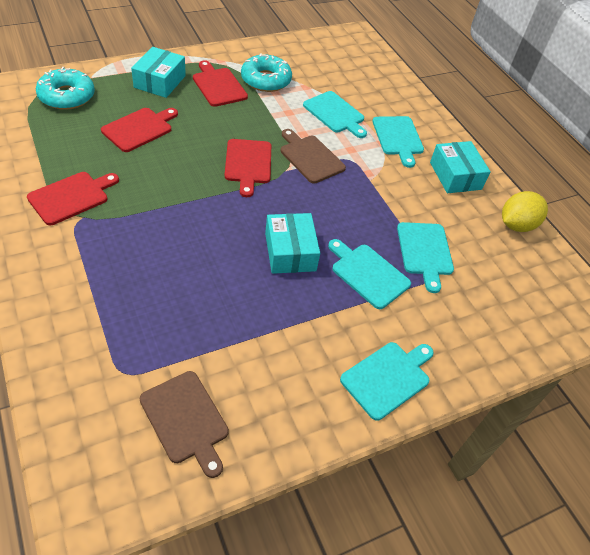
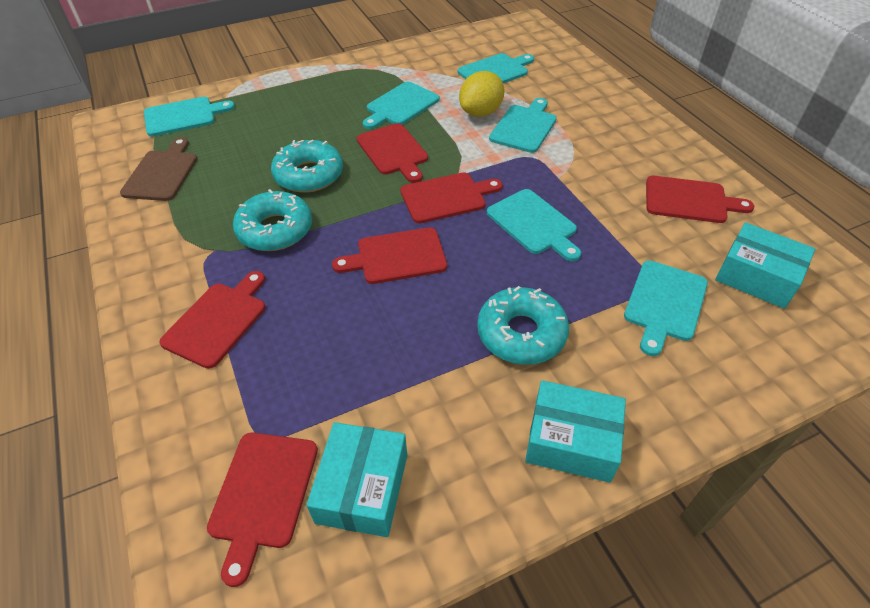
brown cutting board: 2 -> 1
red cutting board: 4 -> 6
turquoise cutting board: 5 -> 6
turquoise donut: 2 -> 3

